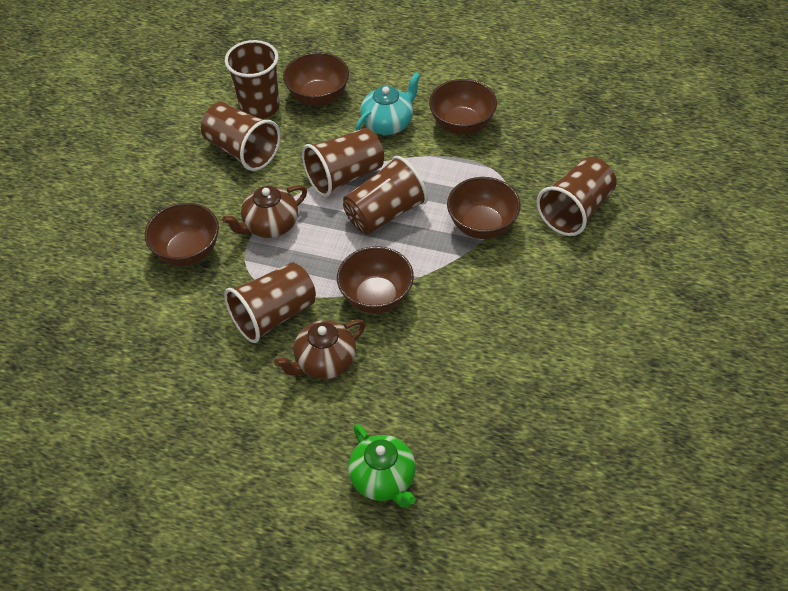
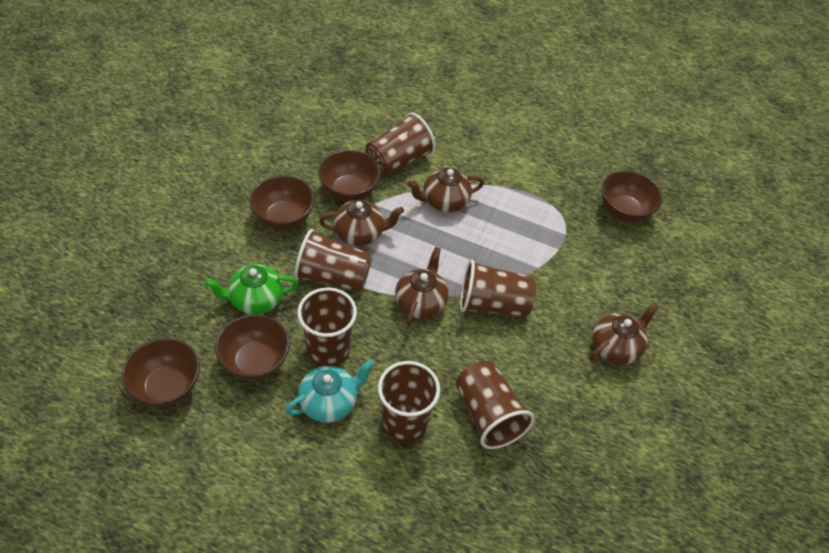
brown teapot: 2 -> 4

